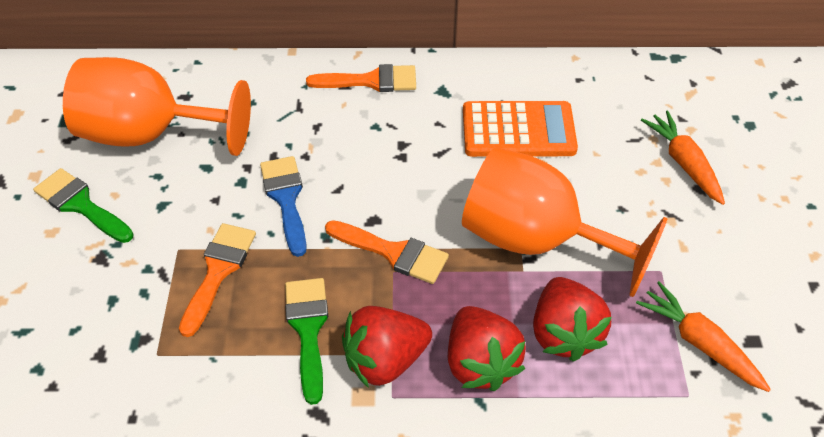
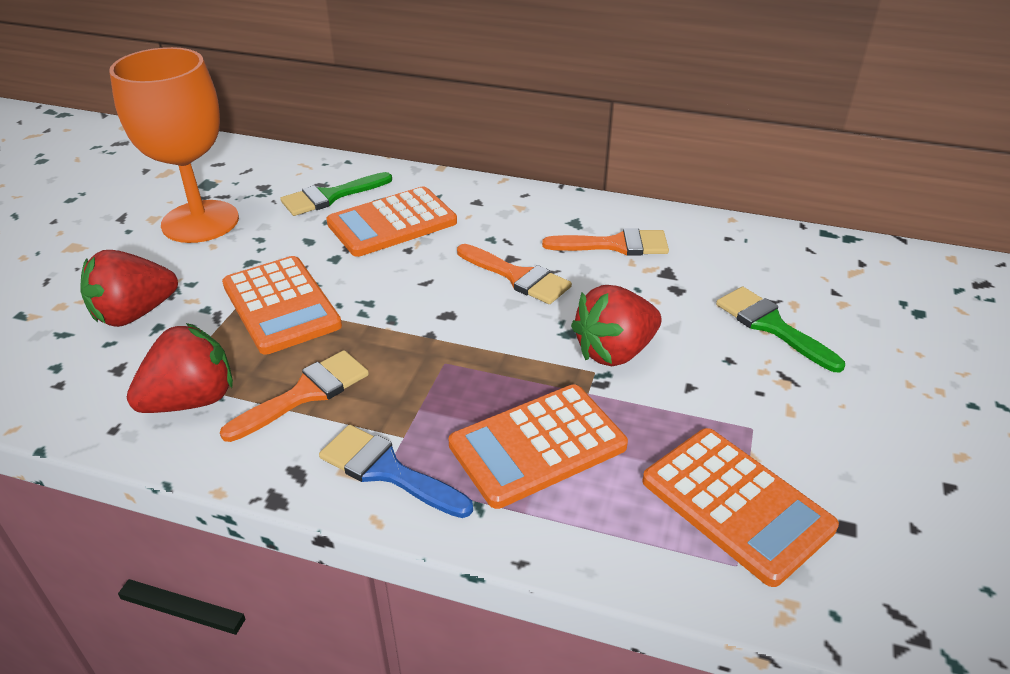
orange calculator: 1 -> 4
orange carrot: 2 -> 0
orange goblet: 2 -> 1

